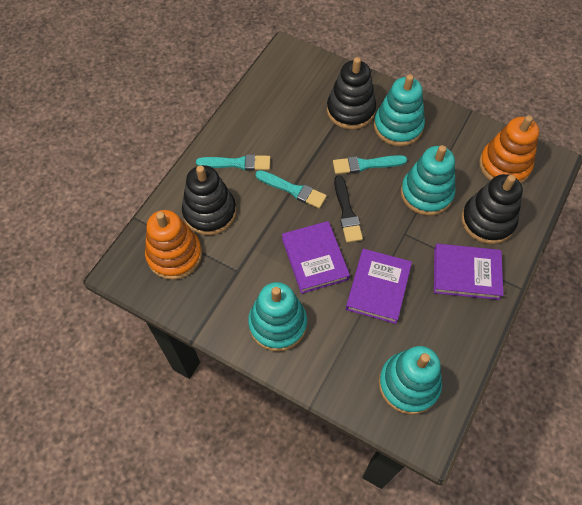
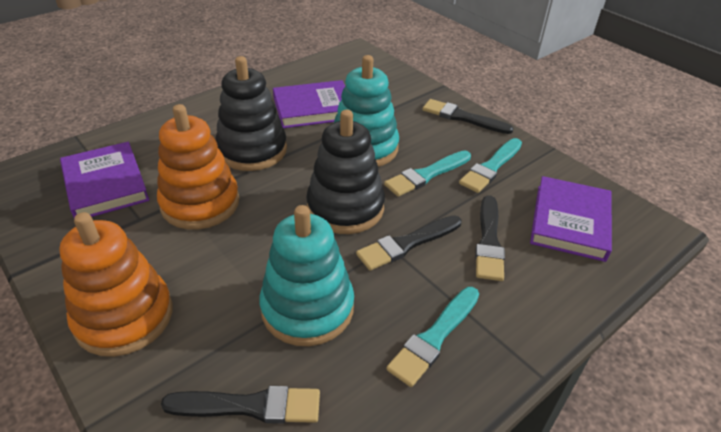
black brush: 1 -> 4
black stacking toy: 3 -> 2
turquoise stacking toy: 4 -> 2

